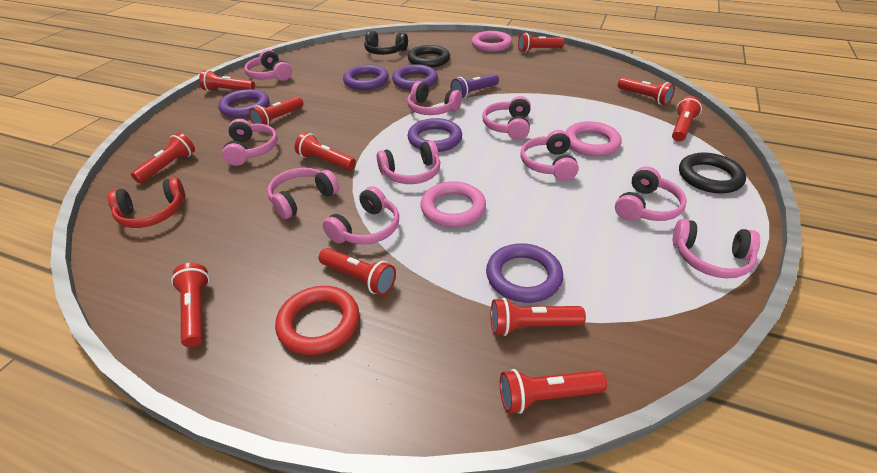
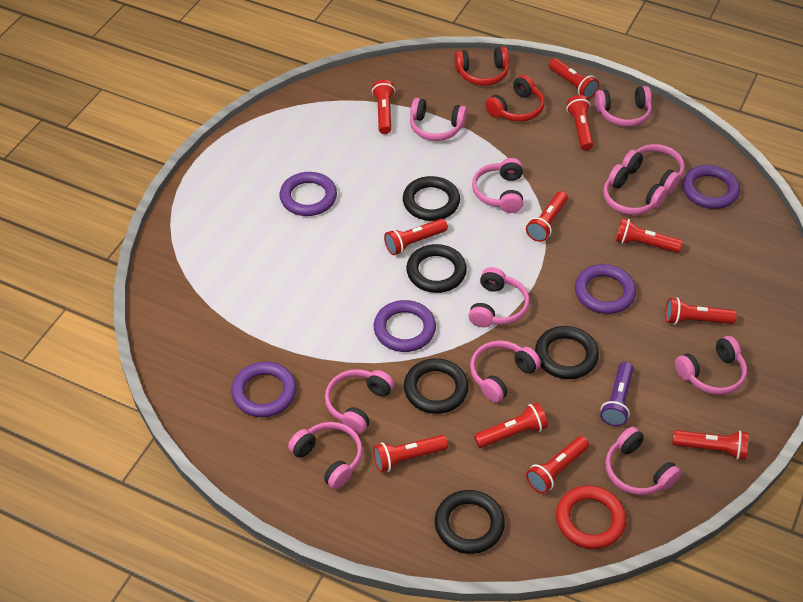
black headphones: 1 -> 0
black ring: 2 -> 5
pink headphones: 10 -> 11
pink ring: 3 -> 0
red headphones: 1 -> 2

